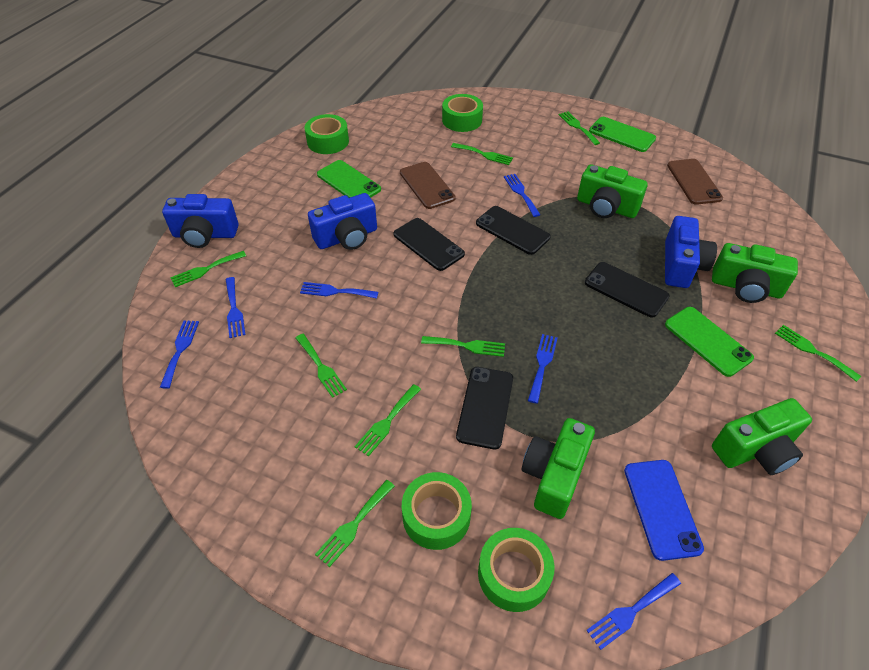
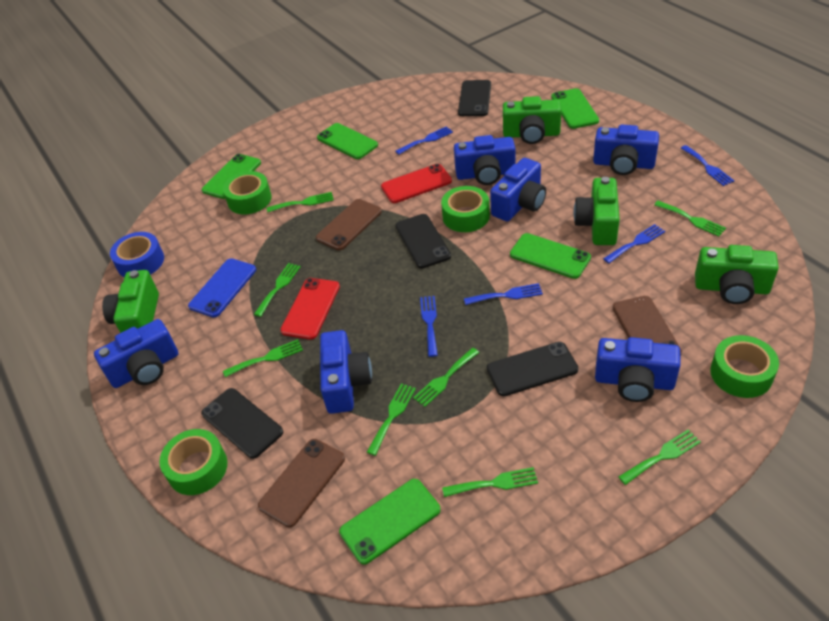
blue camera: 3 -> 6
blue fork: 6 -> 5
blue tape: 0 -> 1
brown phone: 2 -> 3
green phone: 3 -> 5
red phone: 0 -> 2

